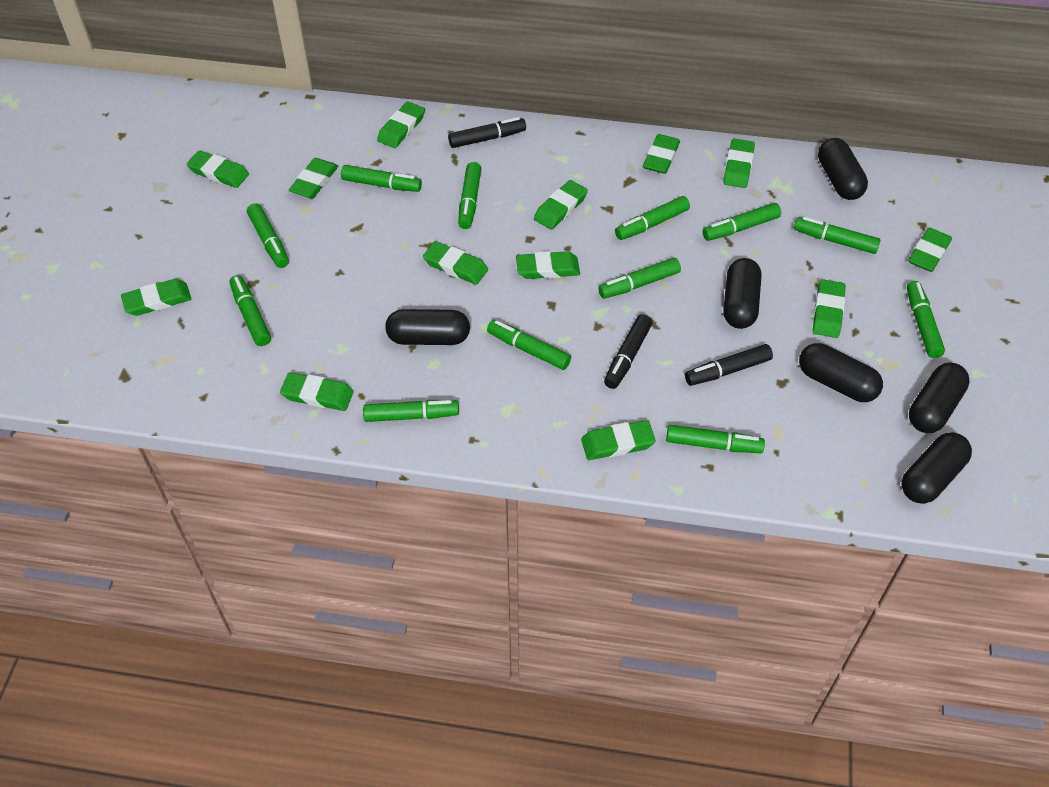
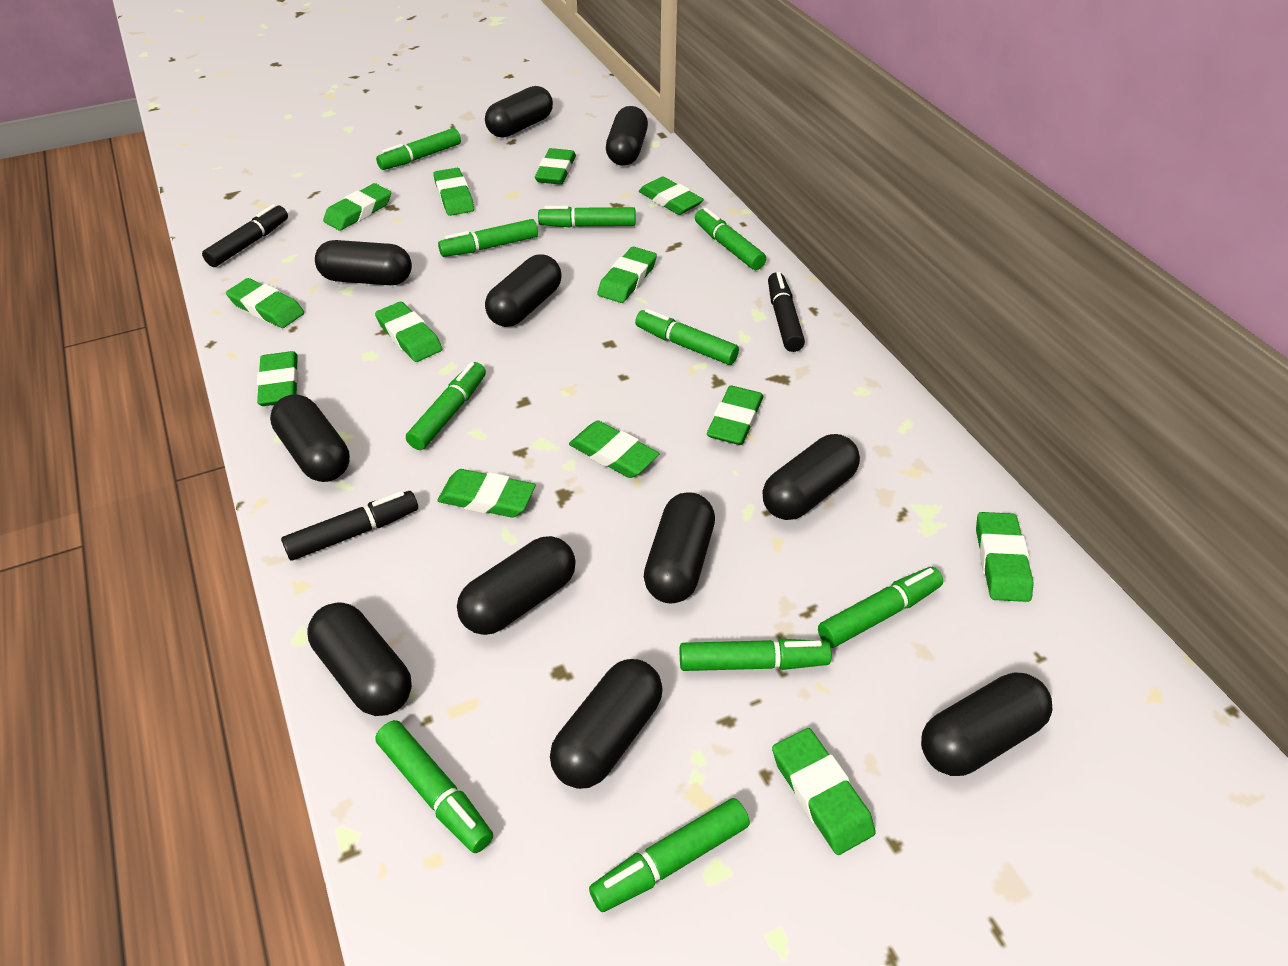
black capsule: 6 -> 11
green marker: 12 -> 10

